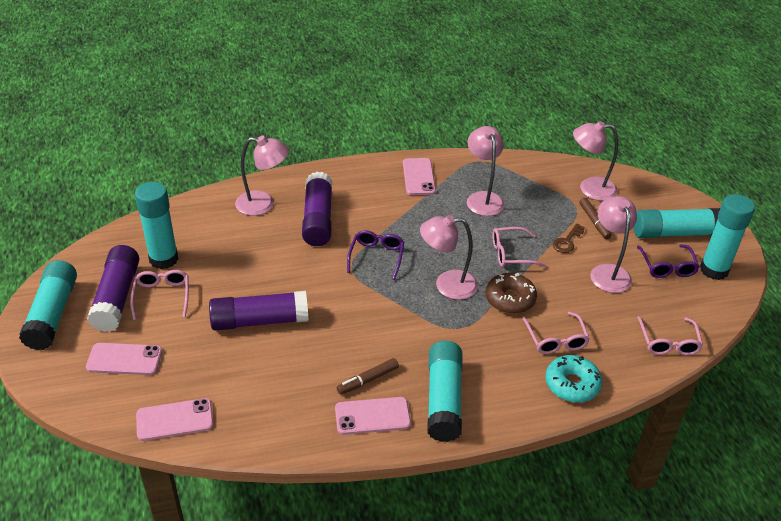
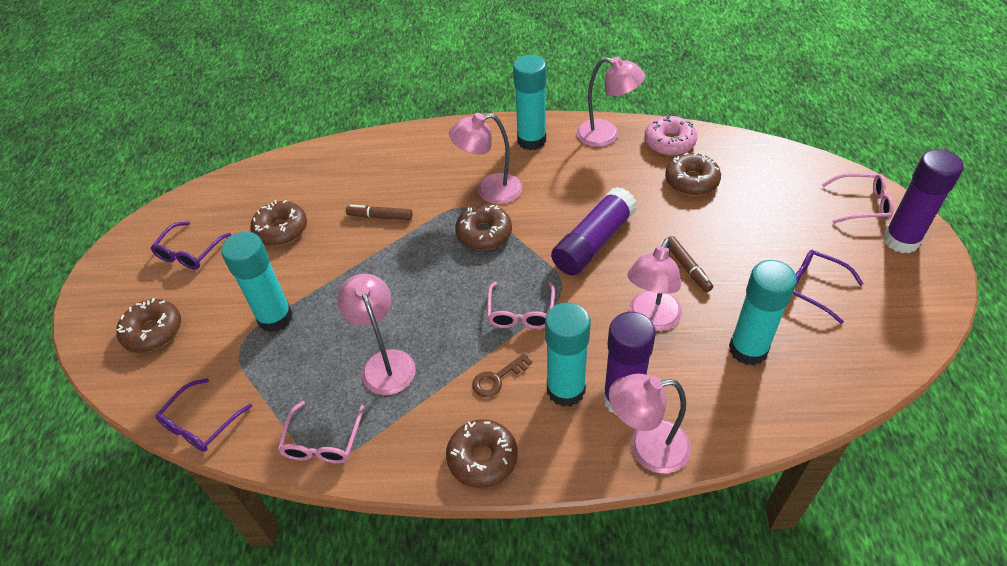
brown donut: 1 -> 5
pink donut: 0 -> 1
pink glasses: 4 -> 3
pink phone: 4 -> 0
purple glasses: 2 -> 3
turquoise donut: 1 -> 0
turquoise glue stick: 5 -> 4

